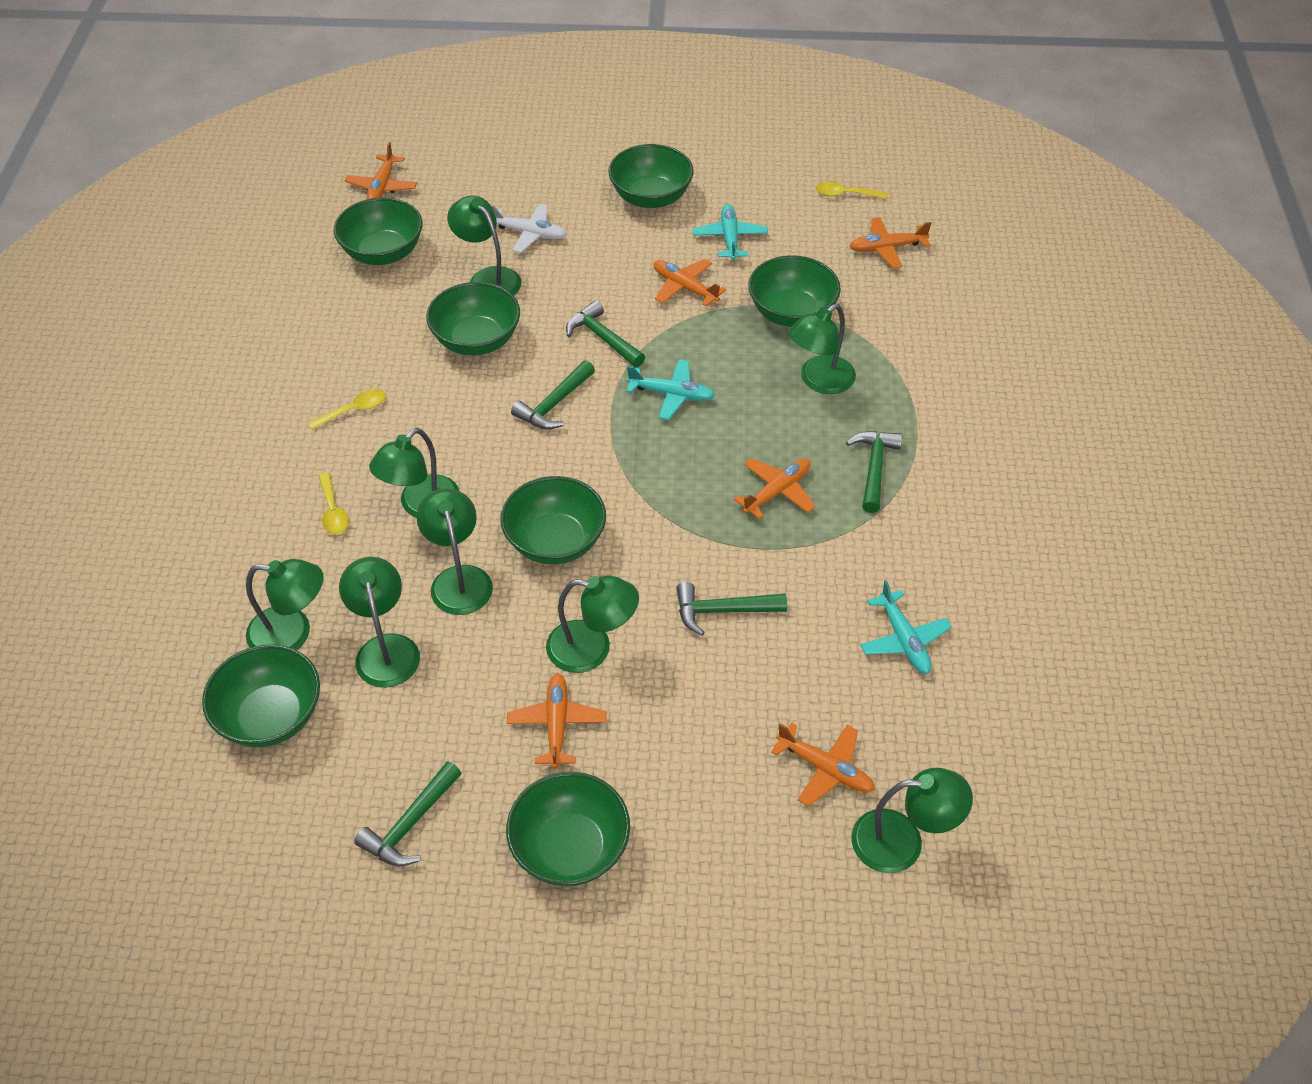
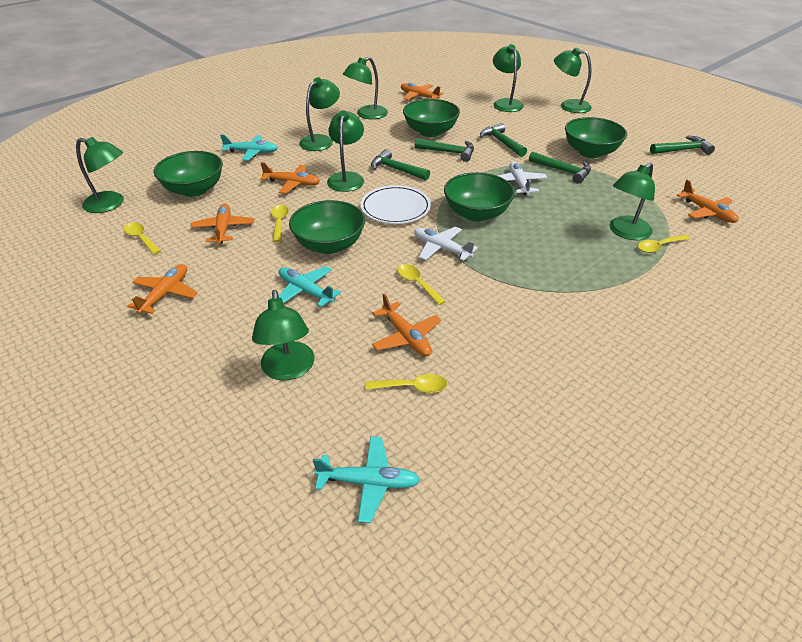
green bowl: 7 -> 5
white plane: 1 -> 2
white plate: 0 -> 1
yellow spoon: 3 -> 5

